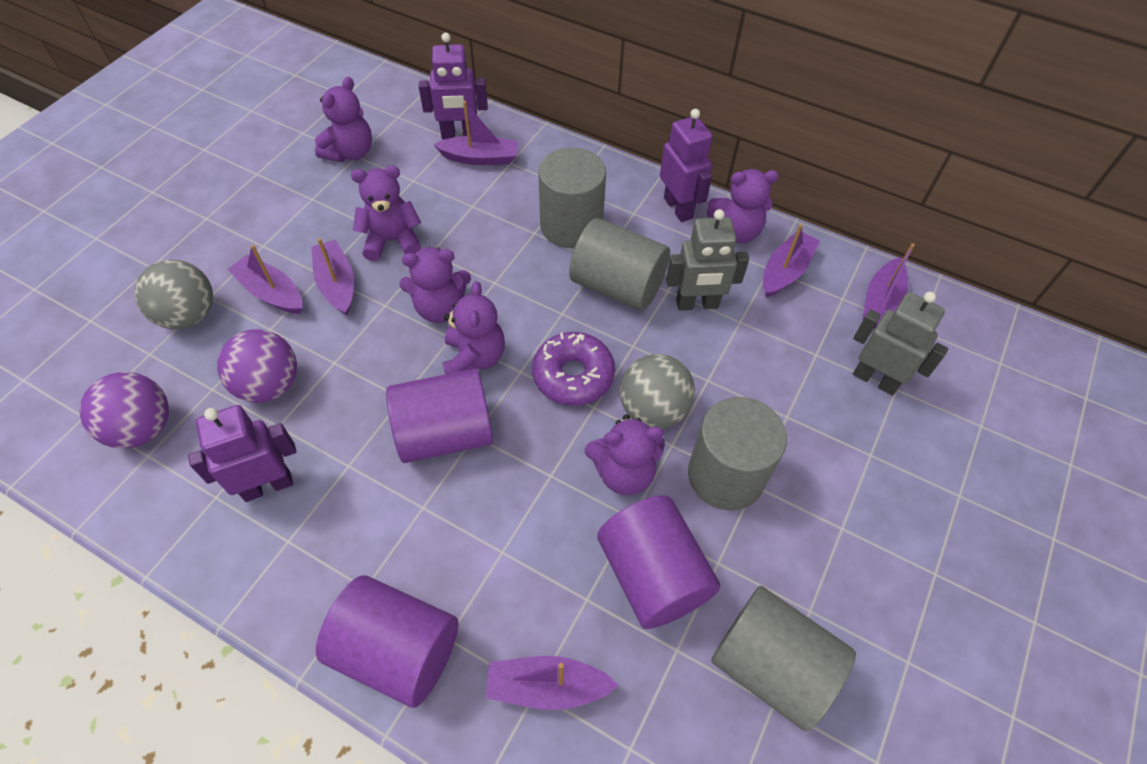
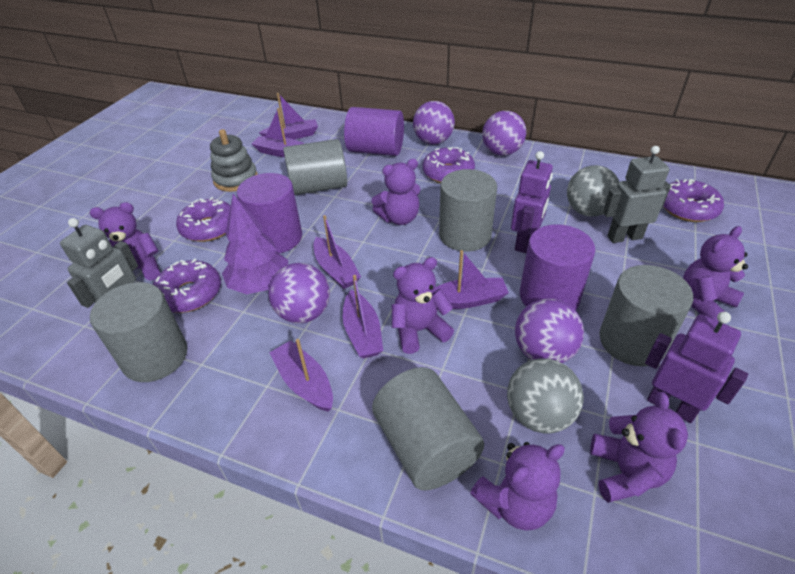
grey cylinder: 4 -> 5
grey stacking toy: 0 -> 1
purple ball: 2 -> 4
purple donut: 1 -> 4
purple robot: 3 -> 2
purple tree: 0 -> 1

